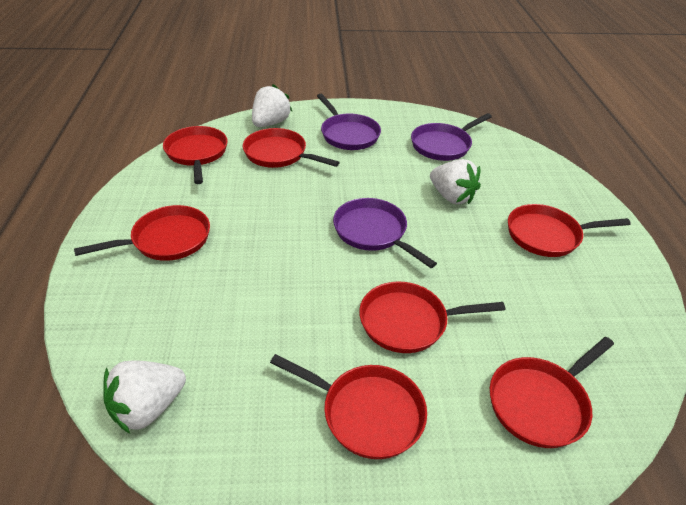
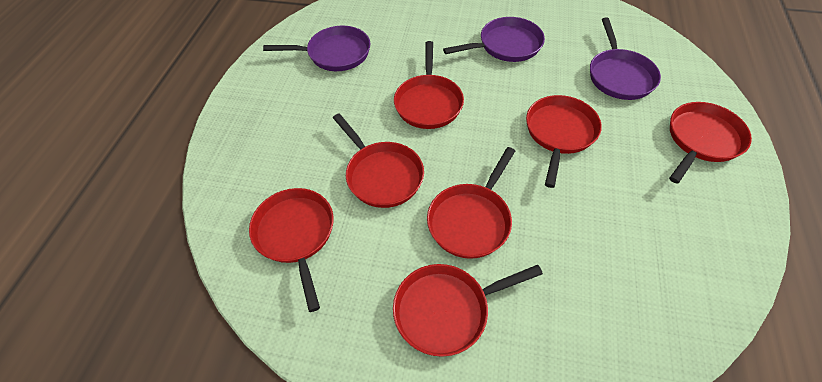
white strawberry: 3 -> 0

